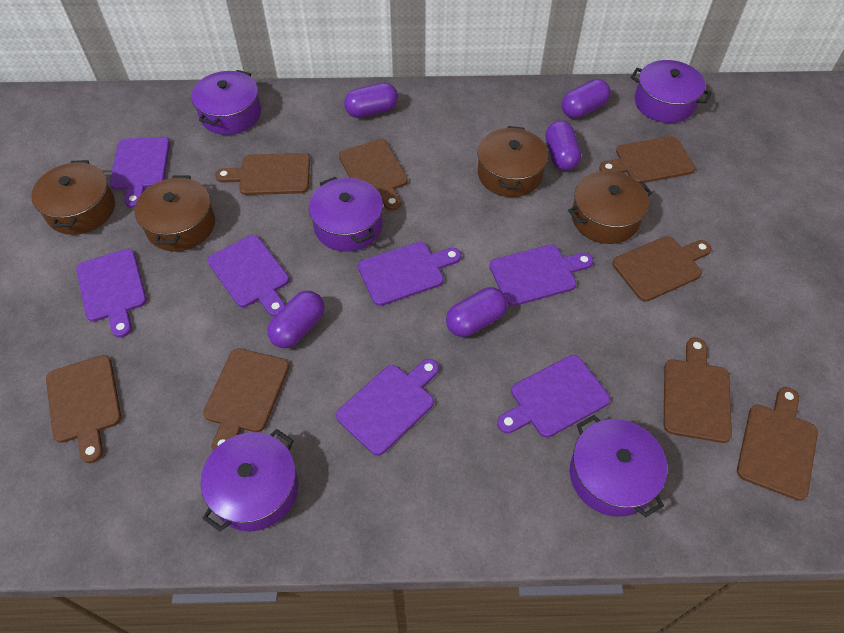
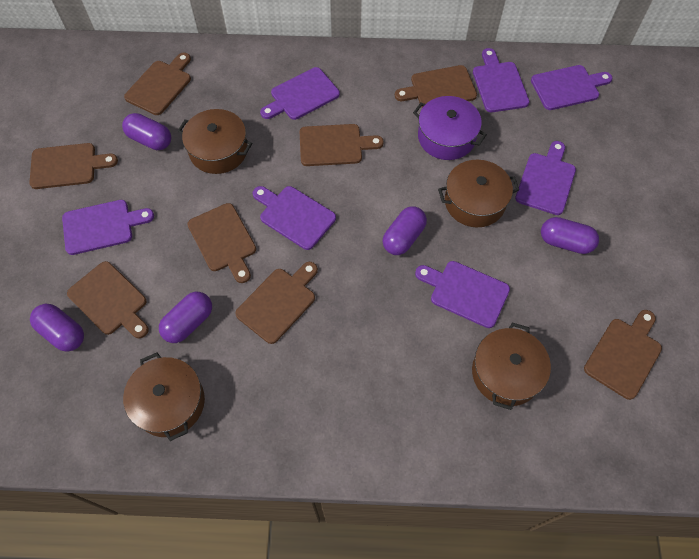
purple pot: 5 -> 1

